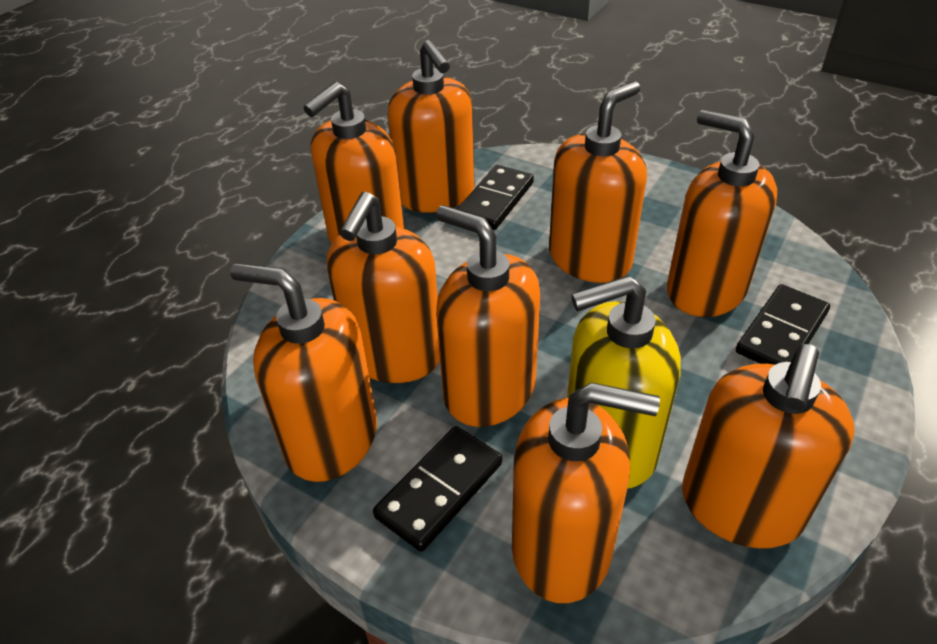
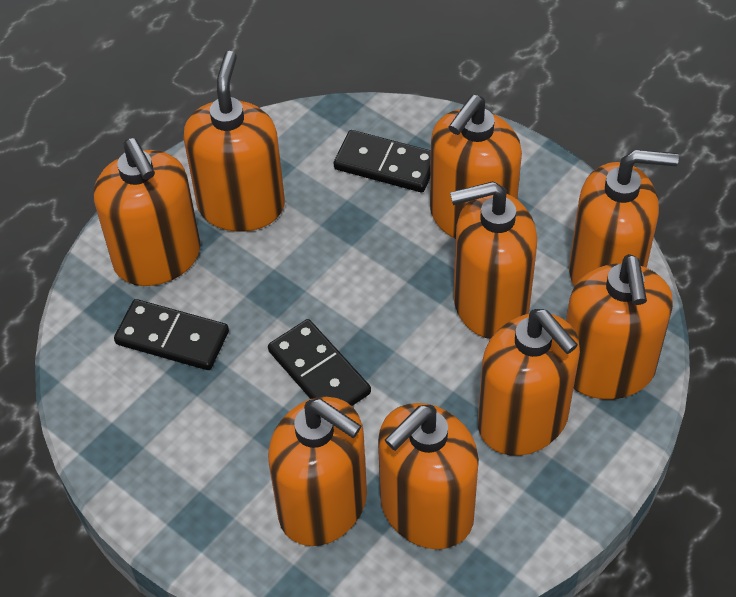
yellow soap dispenser: 1 -> 0

